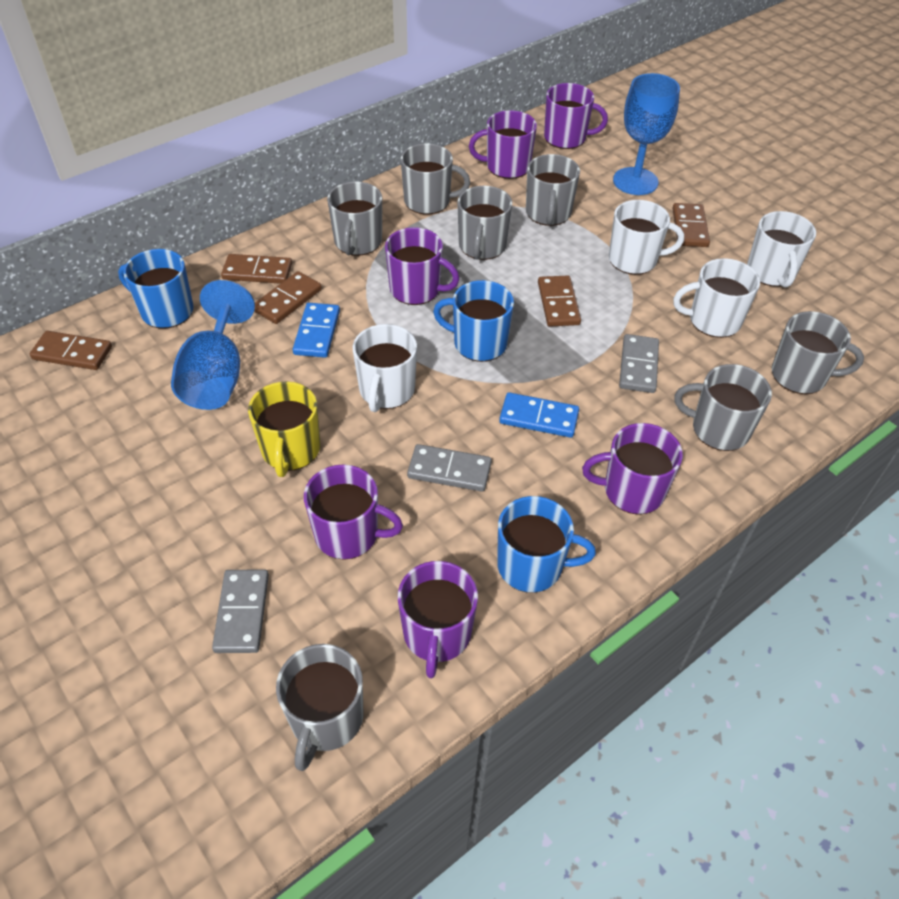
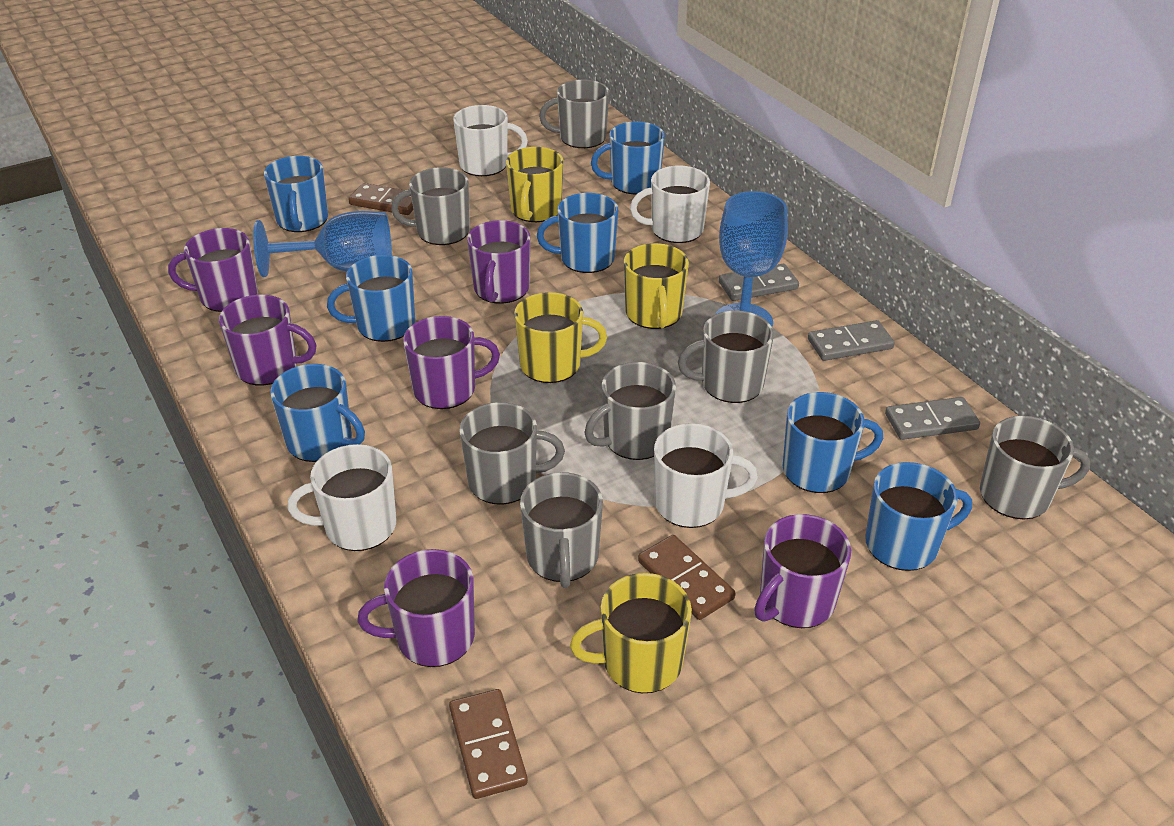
blue domino: 2 -> 0
blue mug: 3 -> 7
brown domino: 5 -> 3
yellow mug: 1 -> 4

